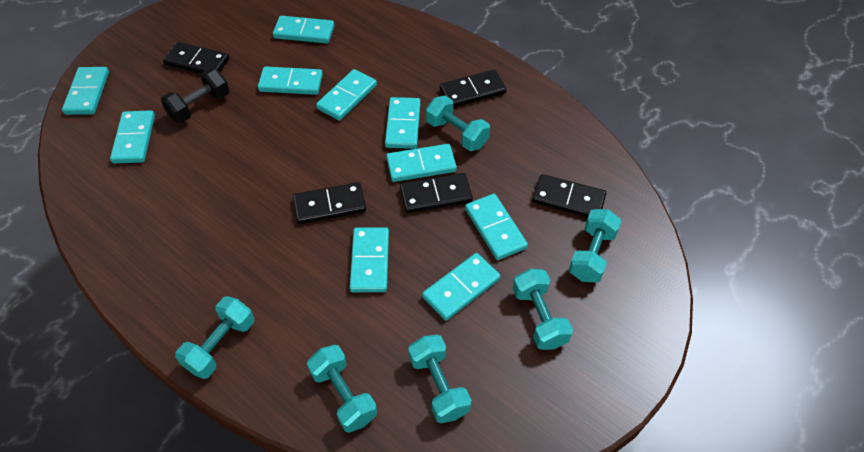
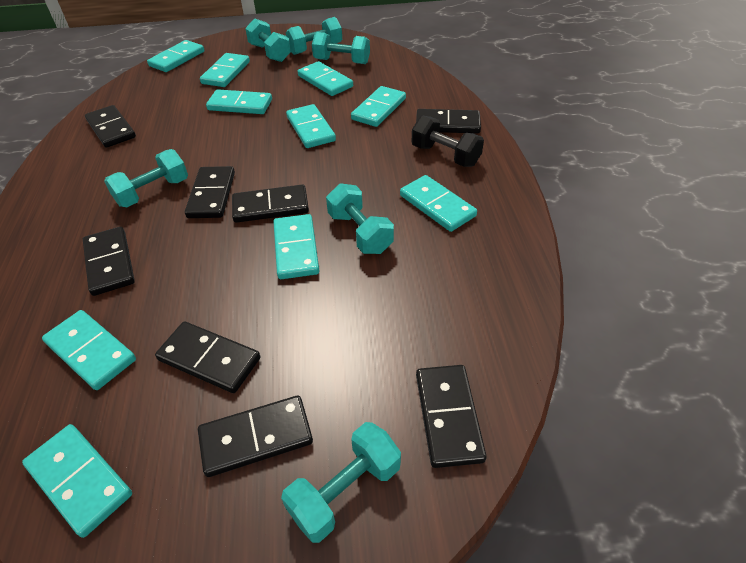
black domino: 5 -> 8

